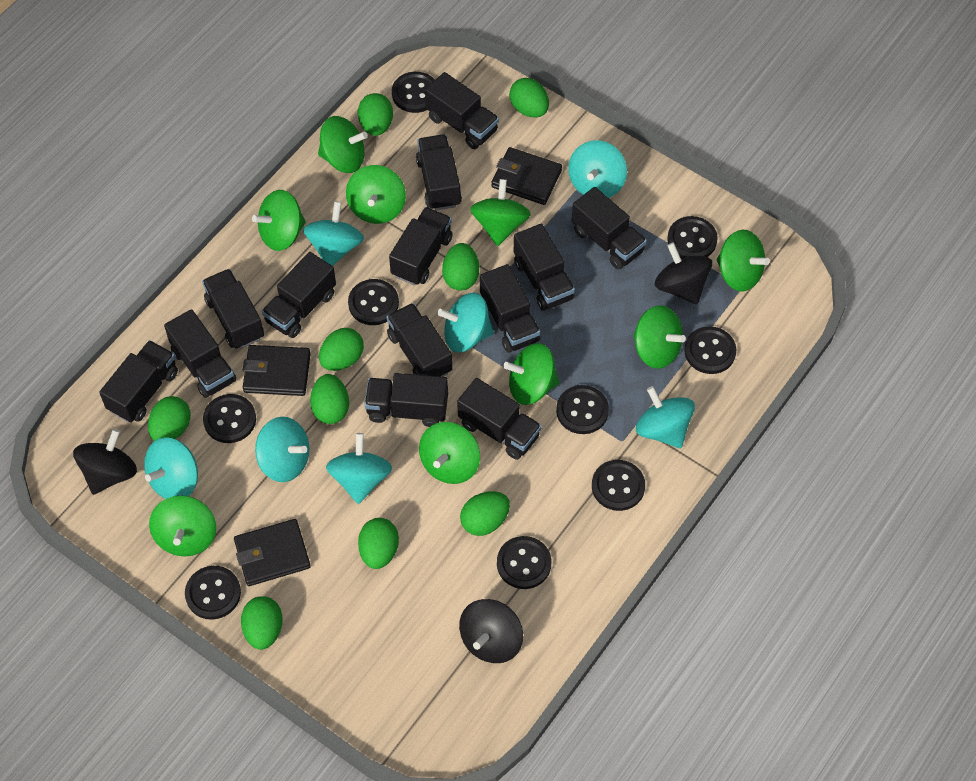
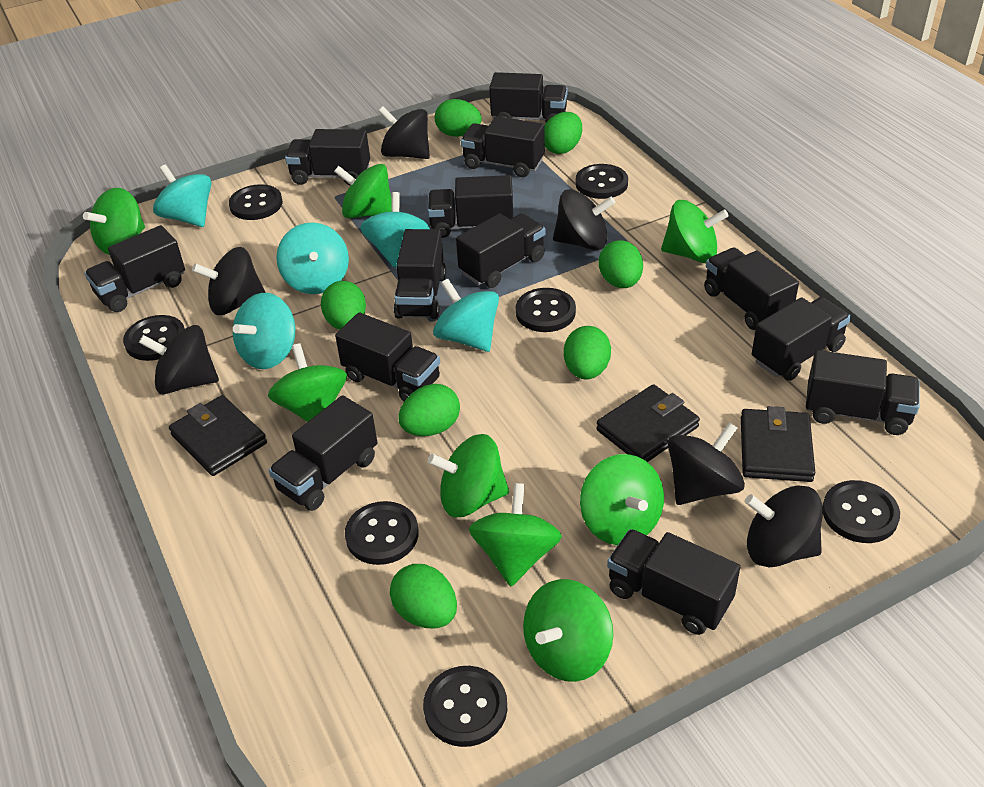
black button: 9 -> 7
black spinning top: 3 -> 6
green egg: 9 -> 7
green spinning top: 9 -> 8
turquoise spinning top: 7 -> 5

